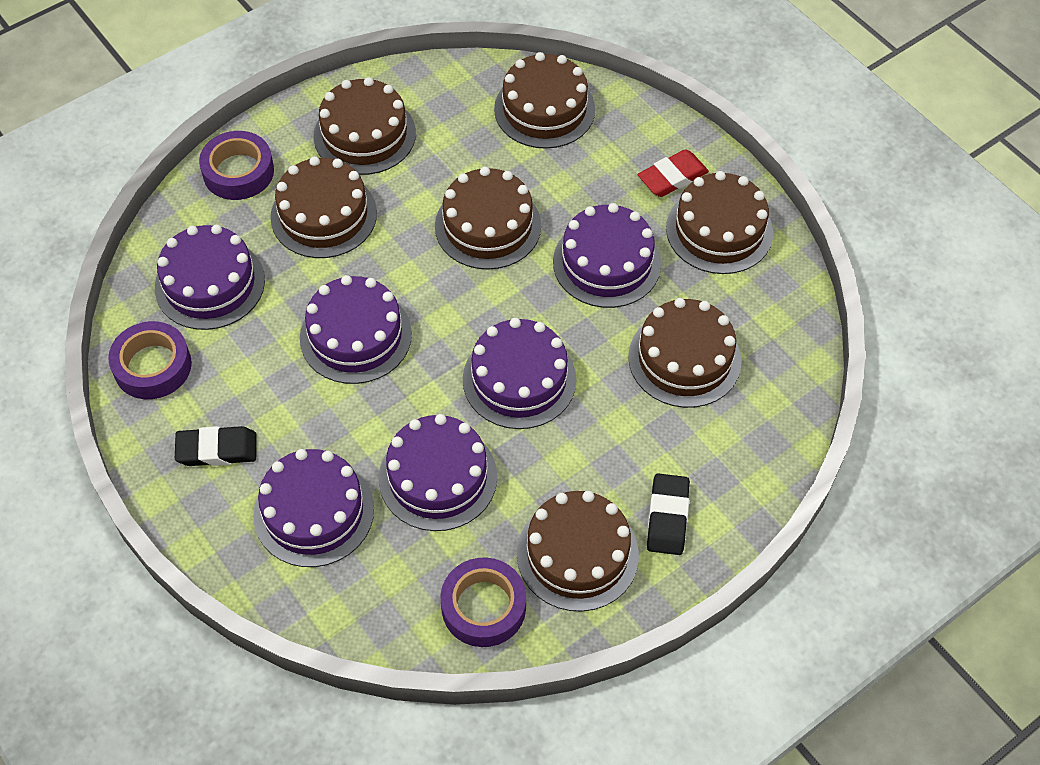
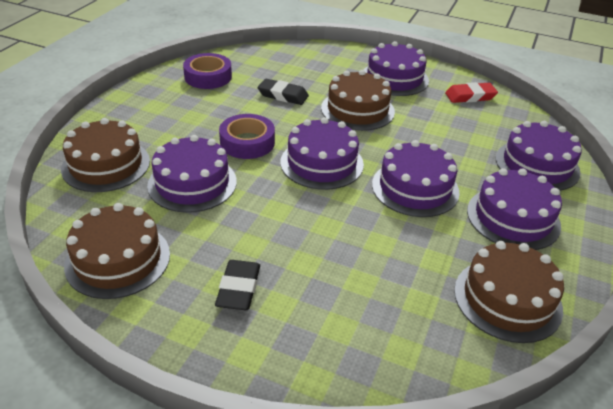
brown cake: 7 -> 4
purple tape: 3 -> 2

